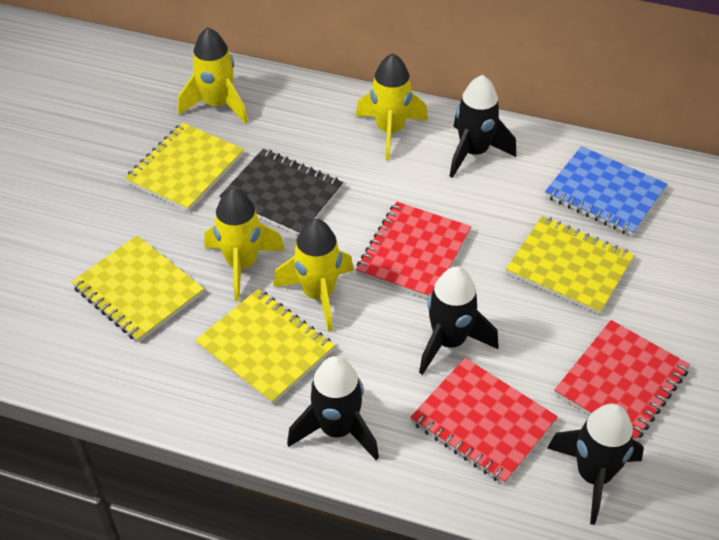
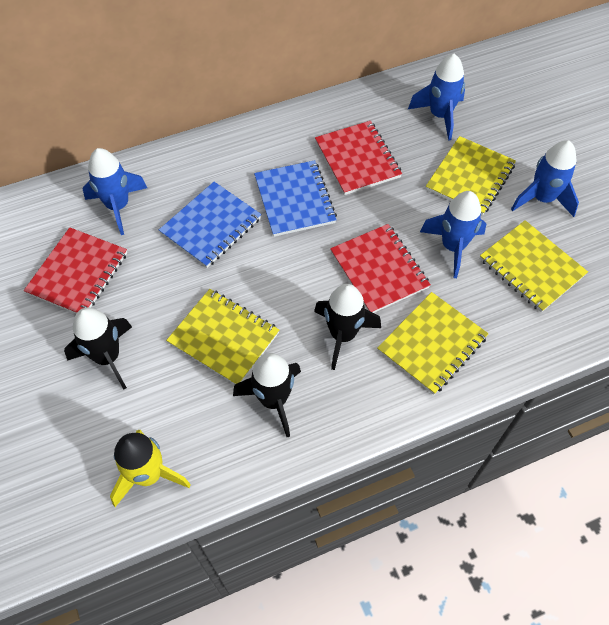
black notebook: 1 -> 0
black rocket: 4 -> 3
blue notebook: 1 -> 2
blue rocket: 0 -> 4
yellow rocket: 4 -> 1

